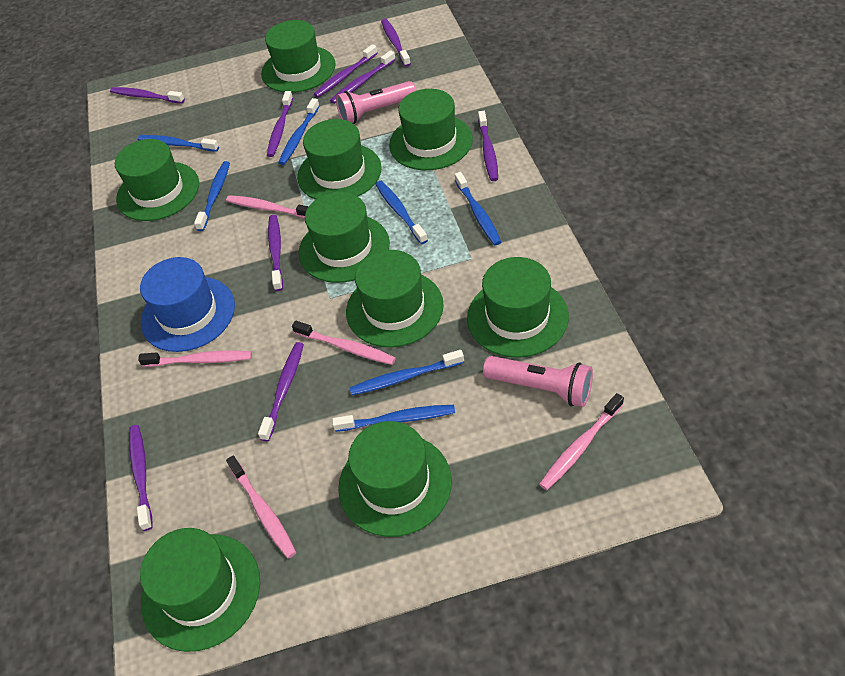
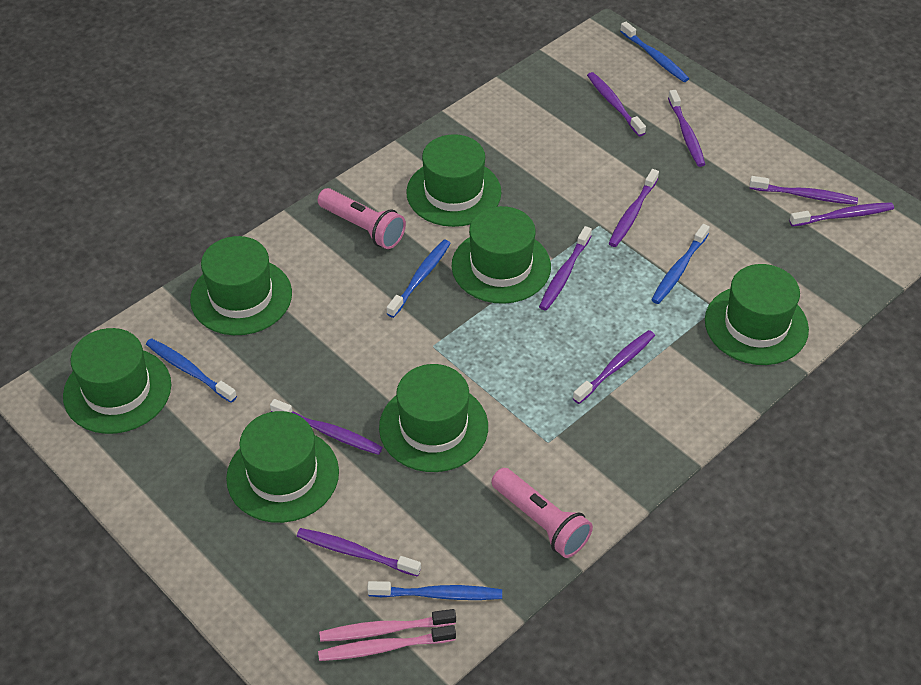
blue hat: 1 -> 0
blue toothbrush: 7 -> 5
green hat: 9 -> 7
pink toothbrush: 5 -> 2

